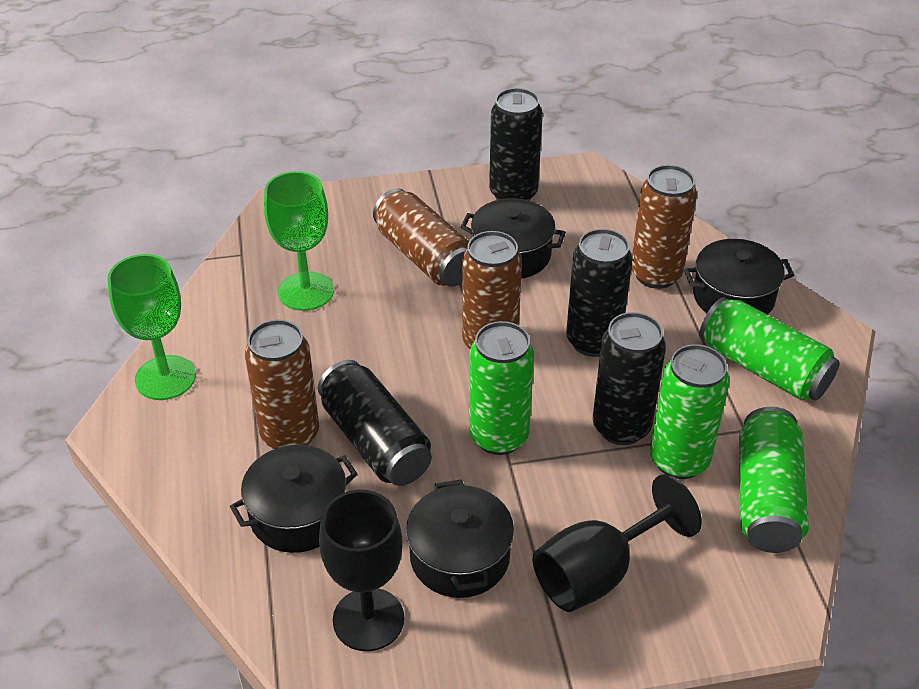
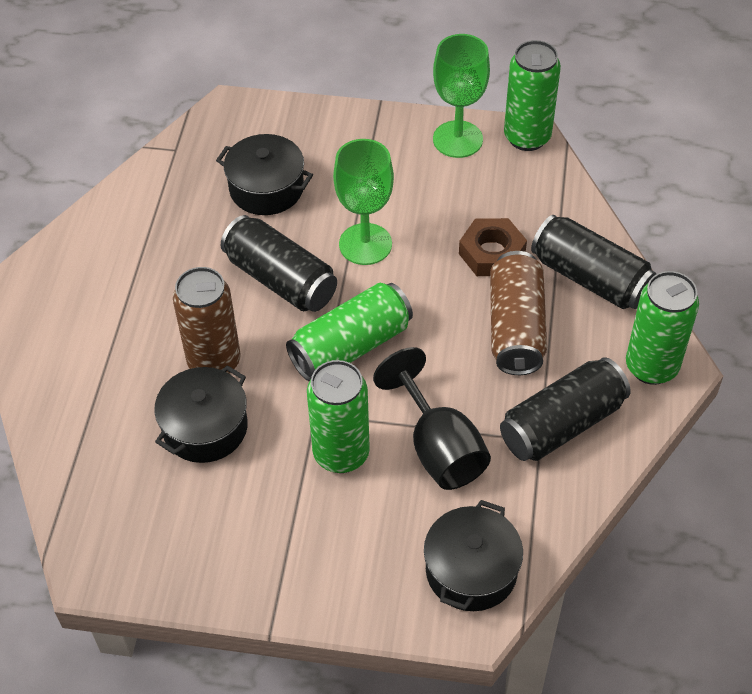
black can: 4 -> 3
black goblet: 2 -> 1
black pot: 4 -> 3
brown can: 4 -> 2
brown nut: 0 -> 1

